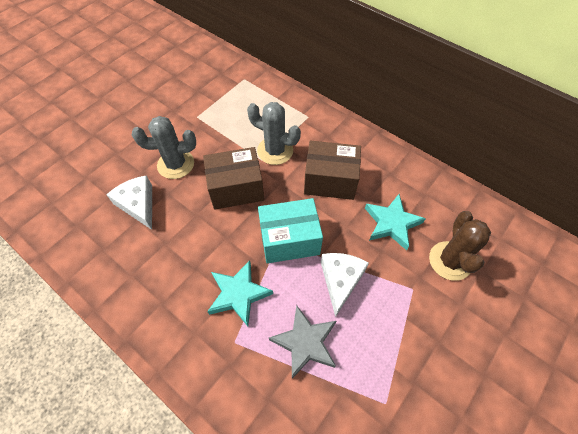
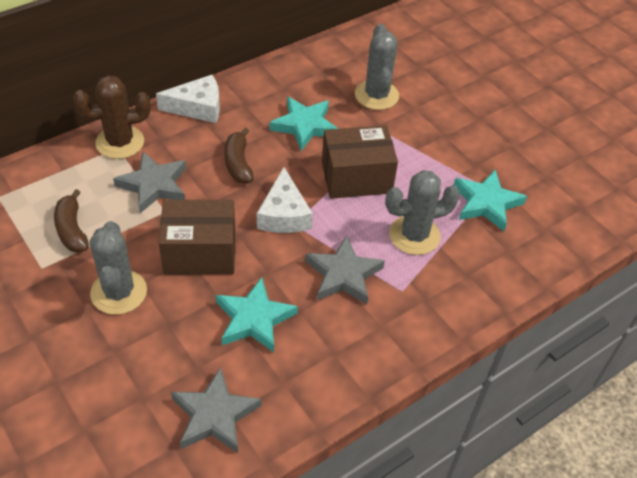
brown banana: 0 -> 2
grey cactus: 2 -> 3
grey star: 1 -> 3
turquoise box: 1 -> 0
turquoise star: 2 -> 3

